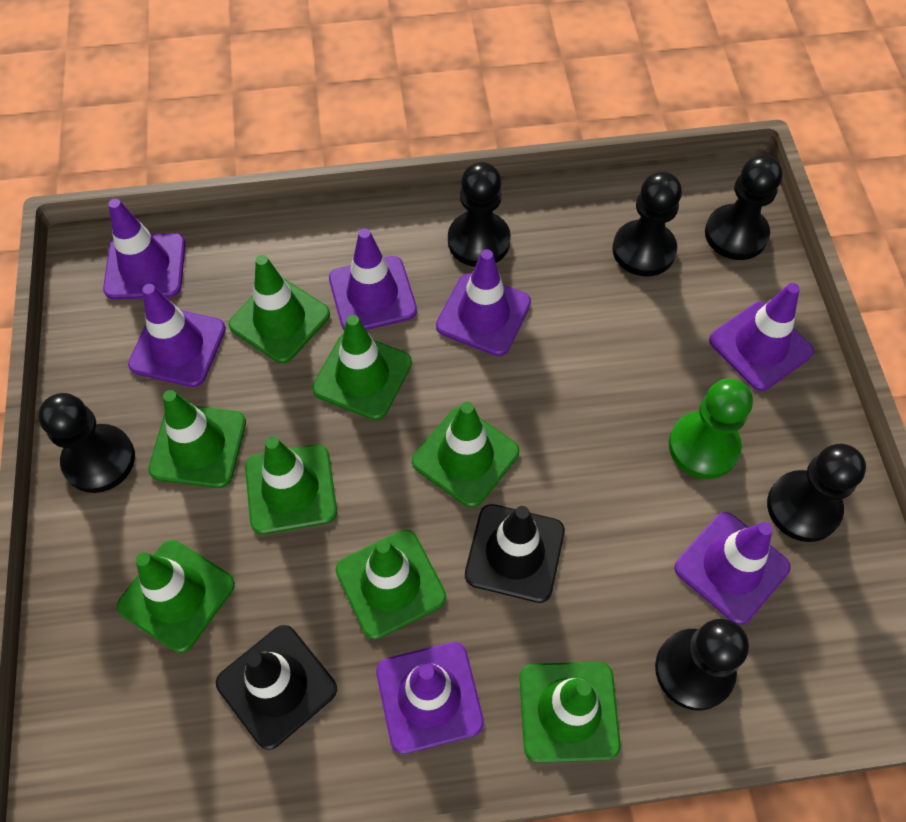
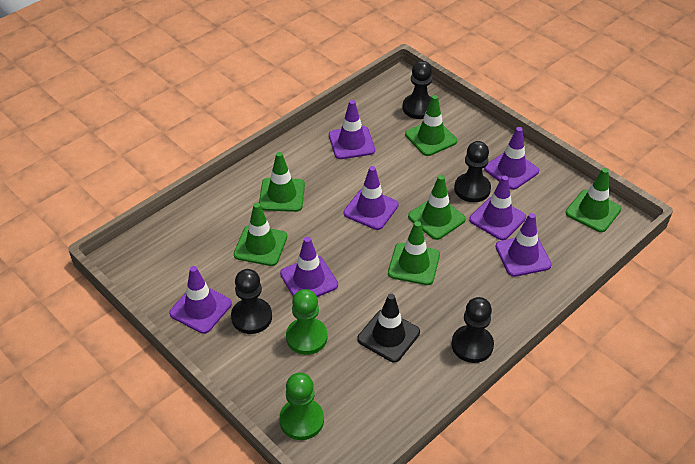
black pawn: 6 -> 4
black traffic cone: 2 -> 1
green pawn: 1 -> 2
green traffic cone: 8 -> 6

